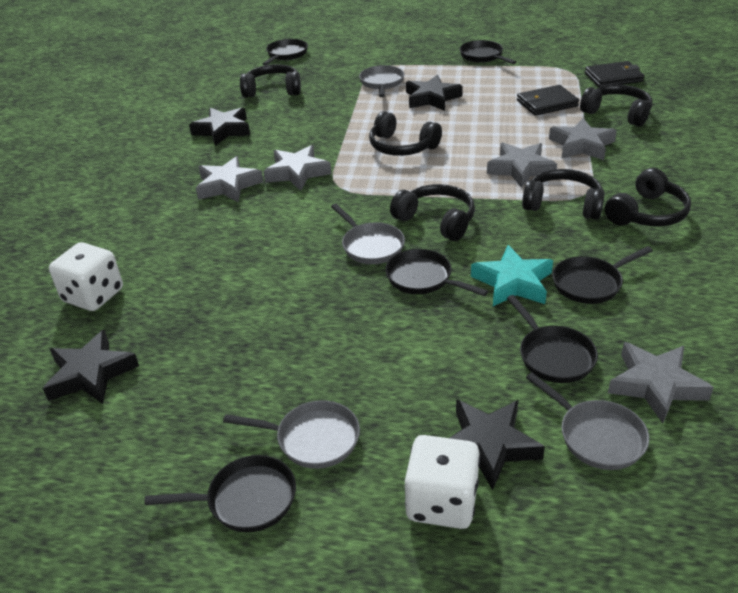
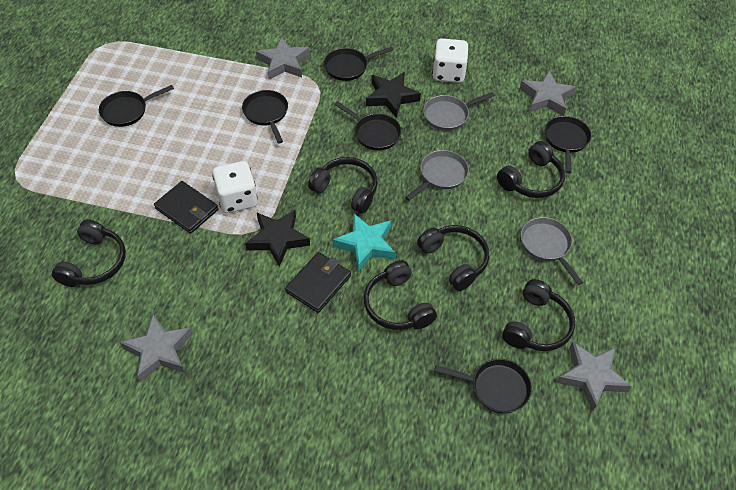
black star: 4 -> 2
grey pan: 4 -> 3
grey star: 5 -> 4

